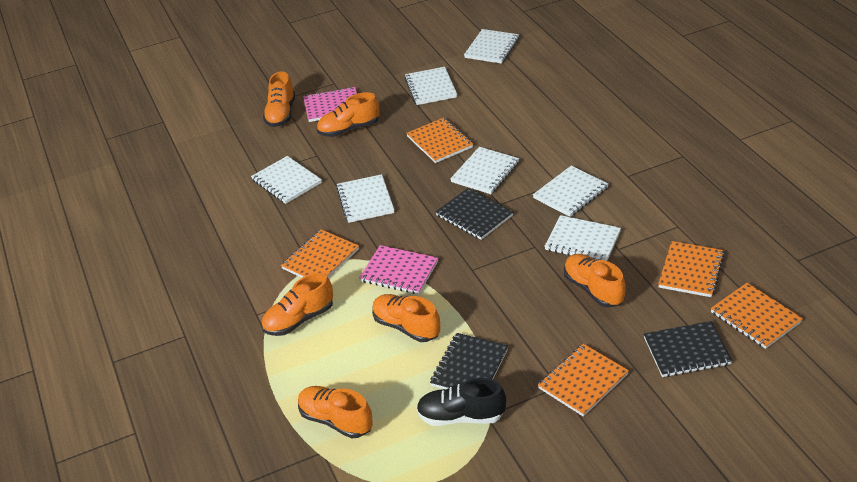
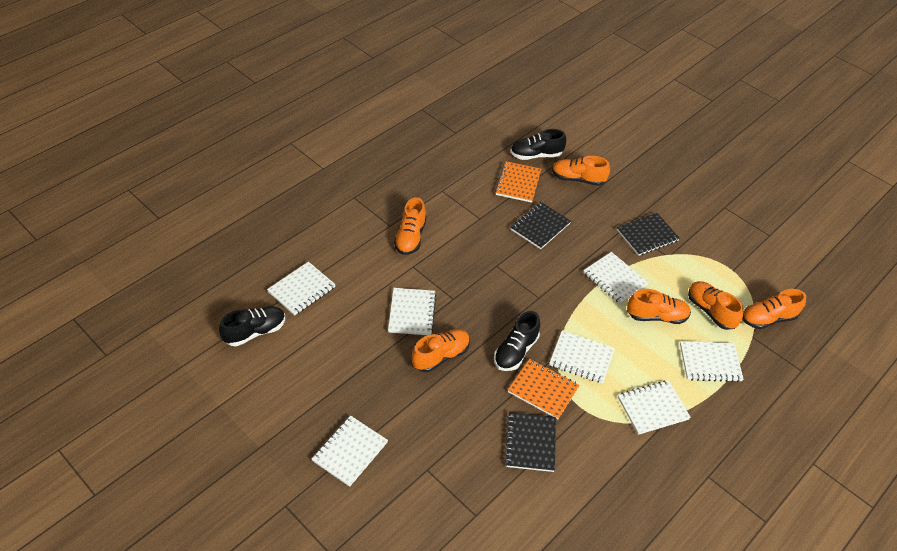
black shoe: 1 -> 3
orange notebook: 5 -> 2
pink notebook: 2 -> 0

